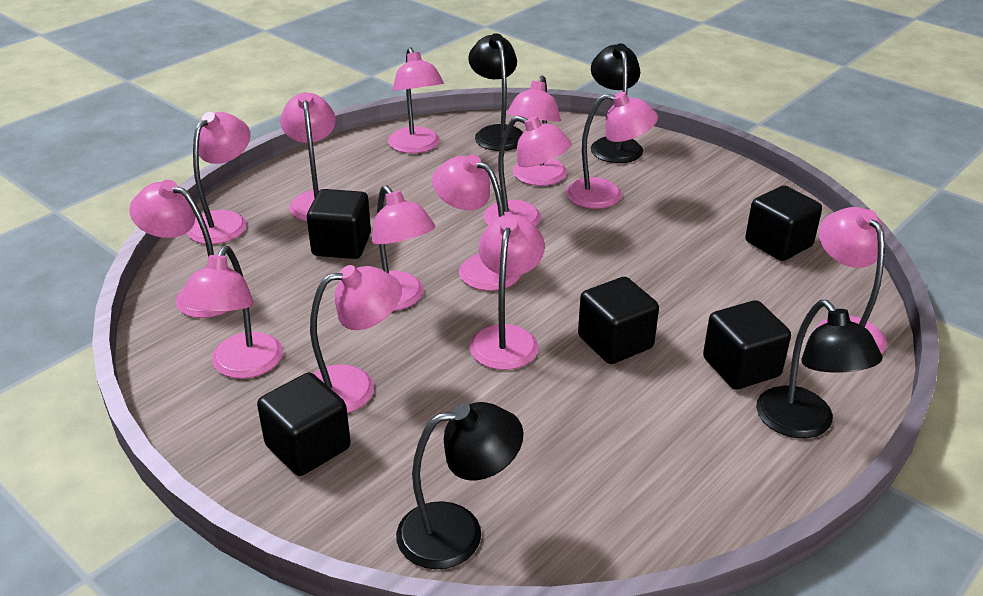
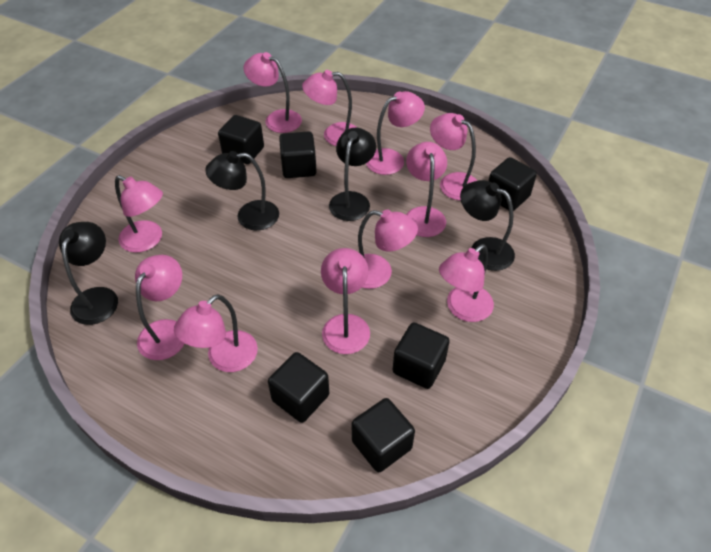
black cube: 5 -> 6
pink lamp: 13 -> 11

